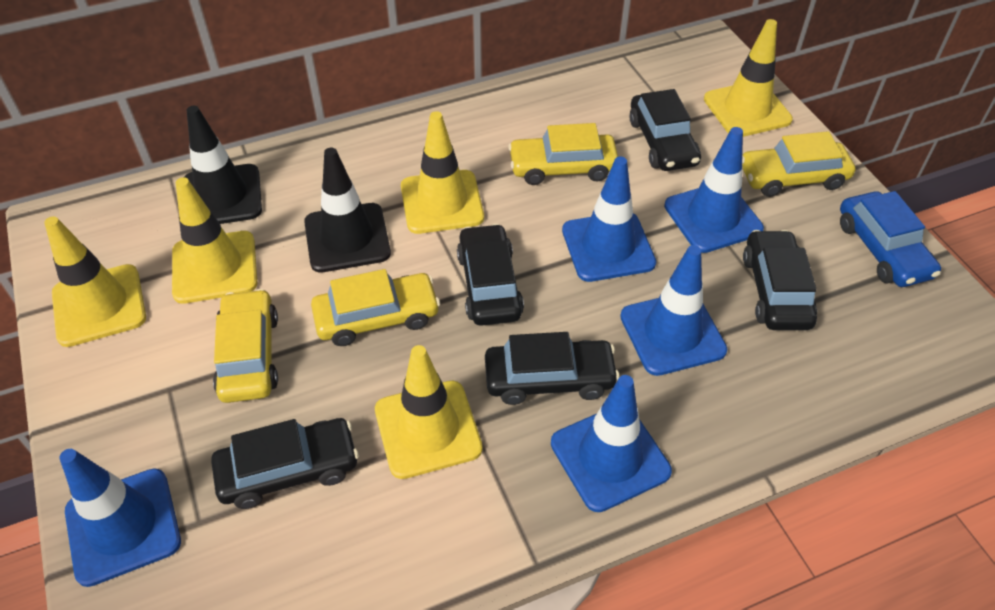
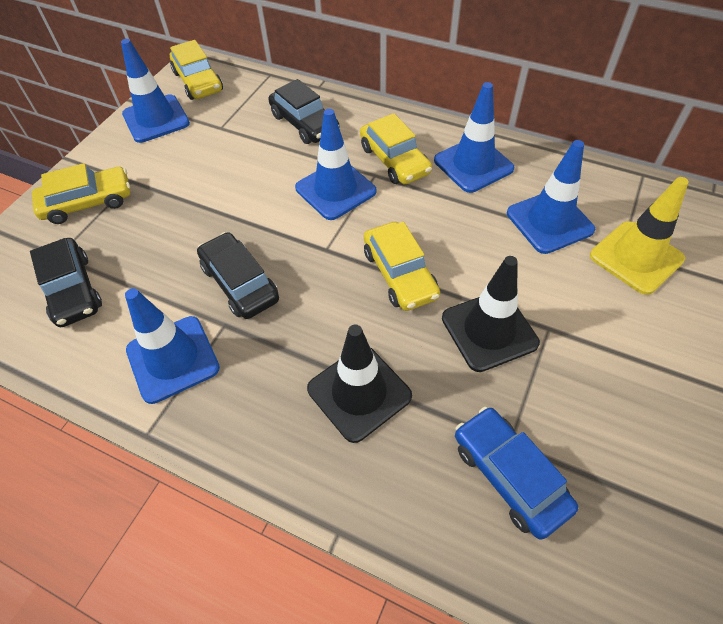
black car: 5 -> 3
yellow traffic cone: 5 -> 1

